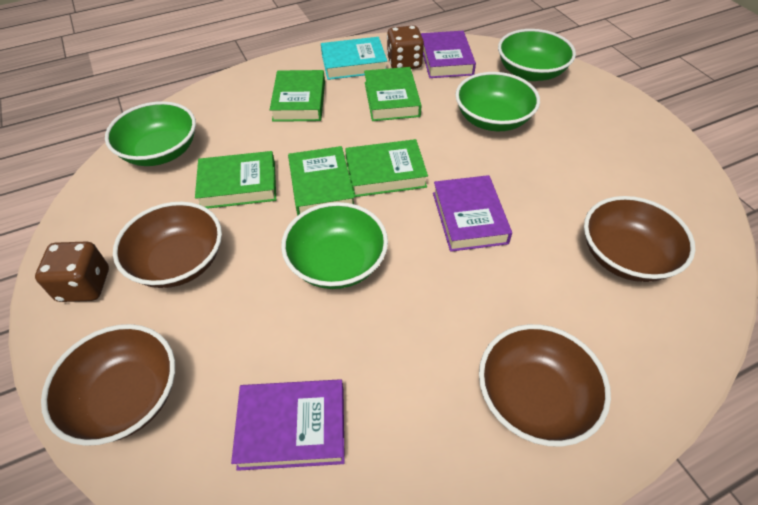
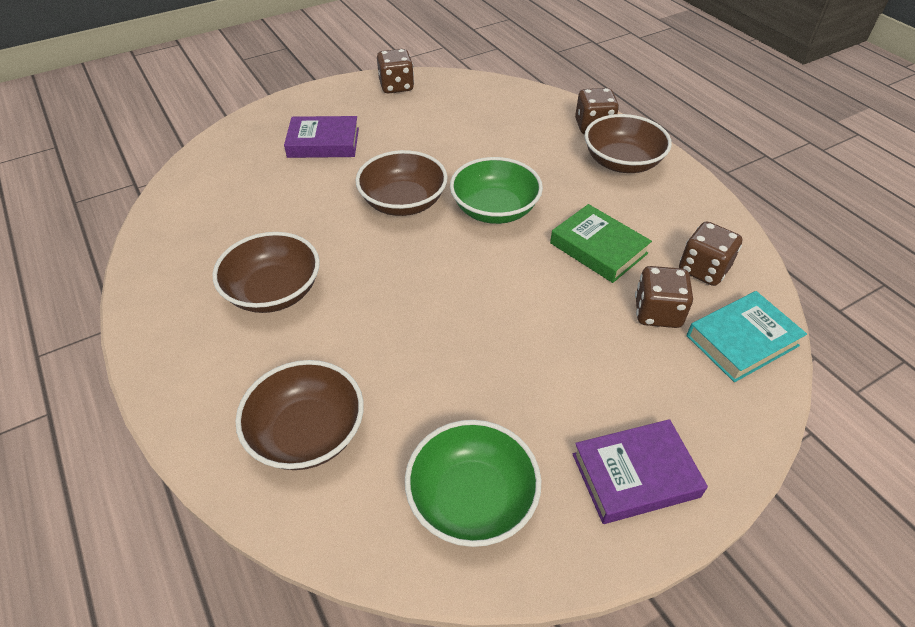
brown dice: 2 -> 4
green book: 5 -> 1
green bowl: 4 -> 2
purple book: 3 -> 2

